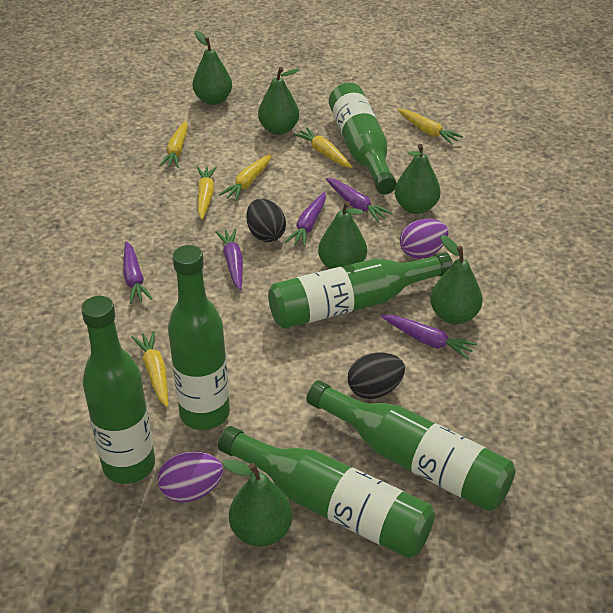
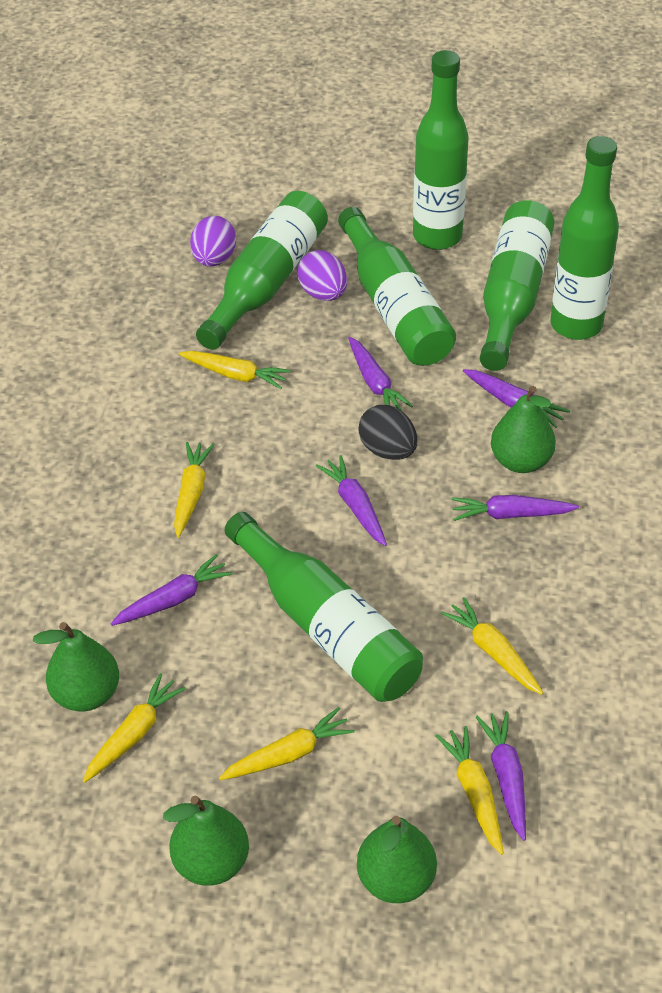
black egg: 2 -> 1
green pear: 6 -> 4
purple carrot: 5 -> 6

